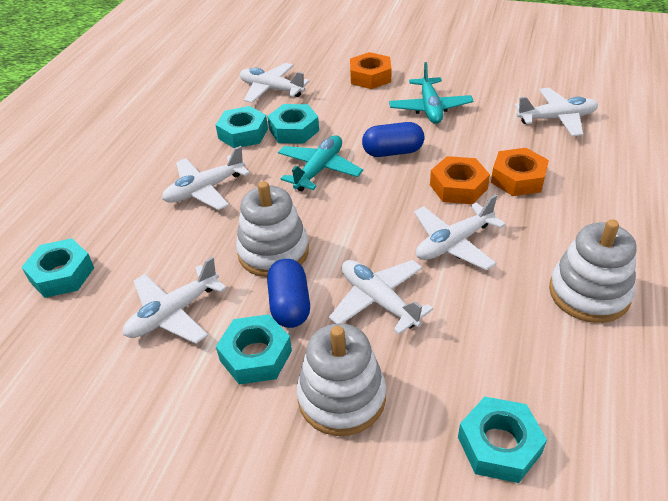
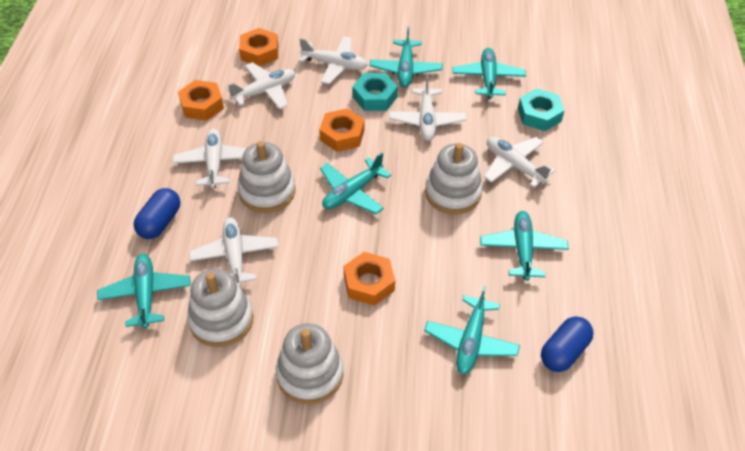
orange nut: 3 -> 4
turquoise nut: 5 -> 2
turquoise plane: 2 -> 6
white stacking toy: 3 -> 4

